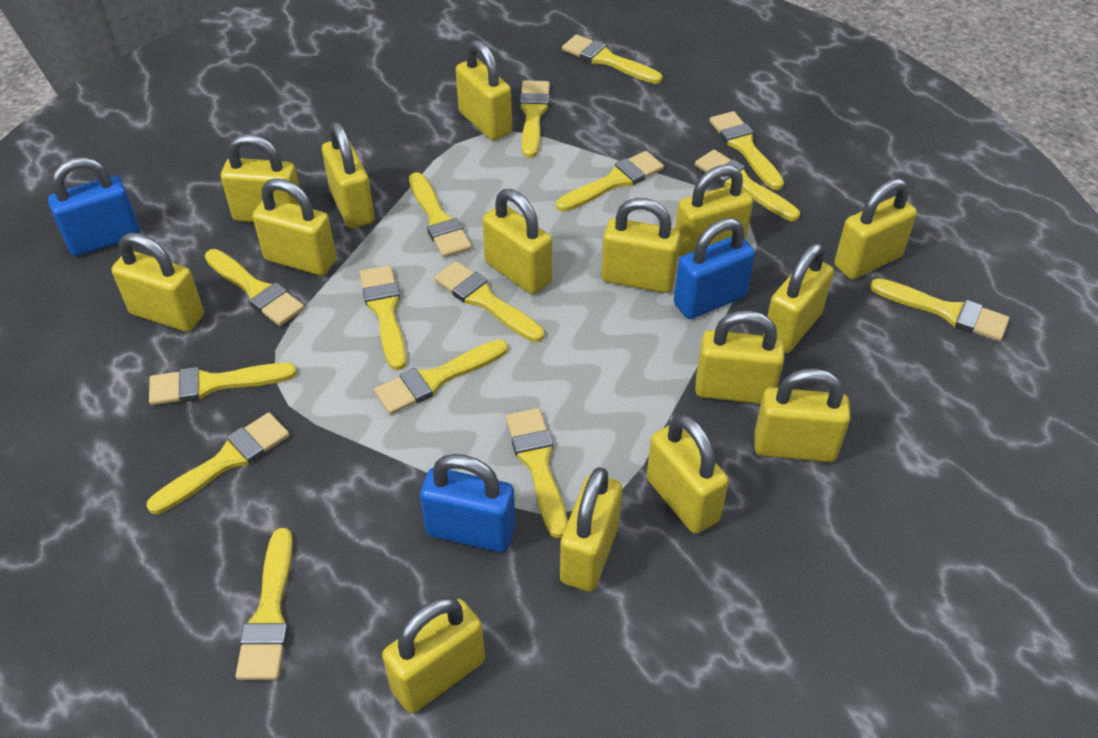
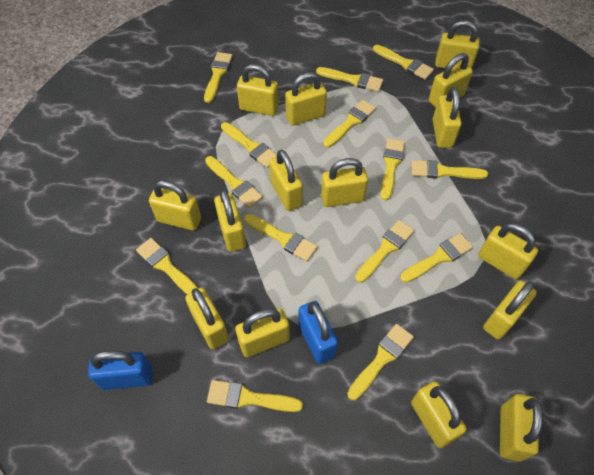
blue padlock: 3 -> 2
yellow brush: 15 -> 14

